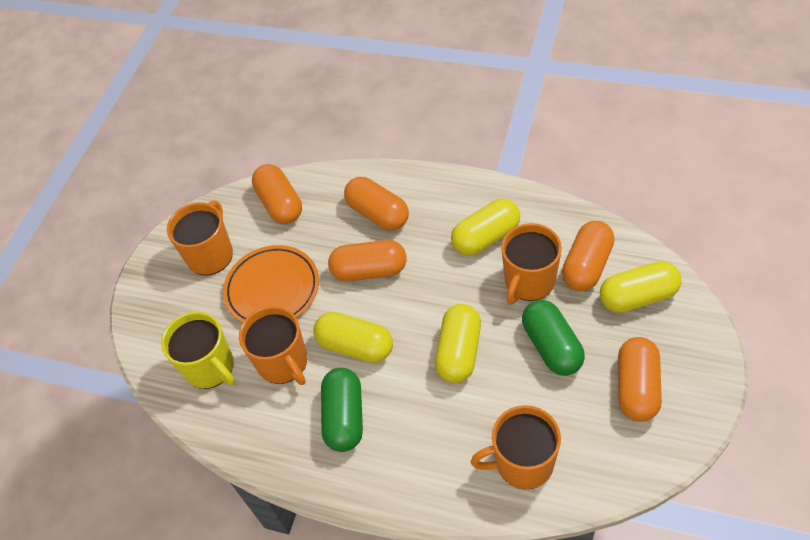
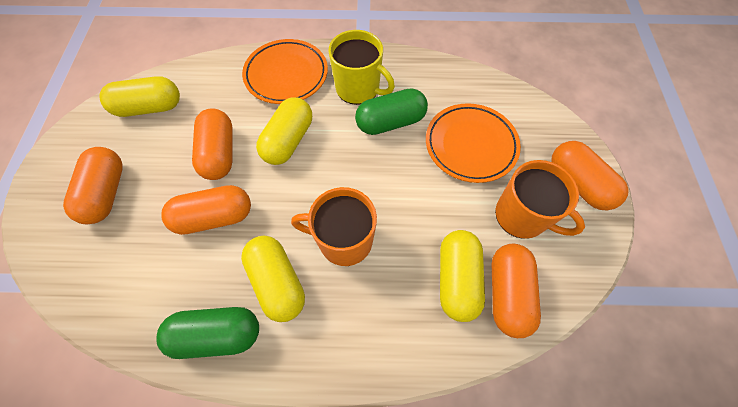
orange mug: 4 -> 2
orange plate: 1 -> 2

